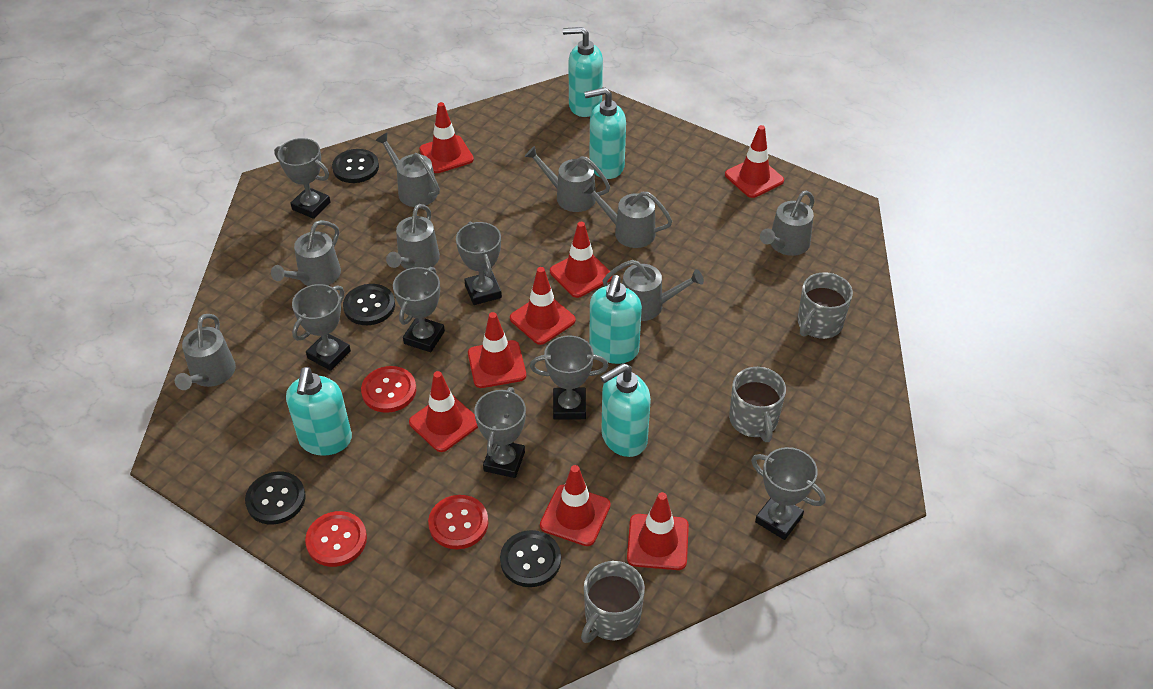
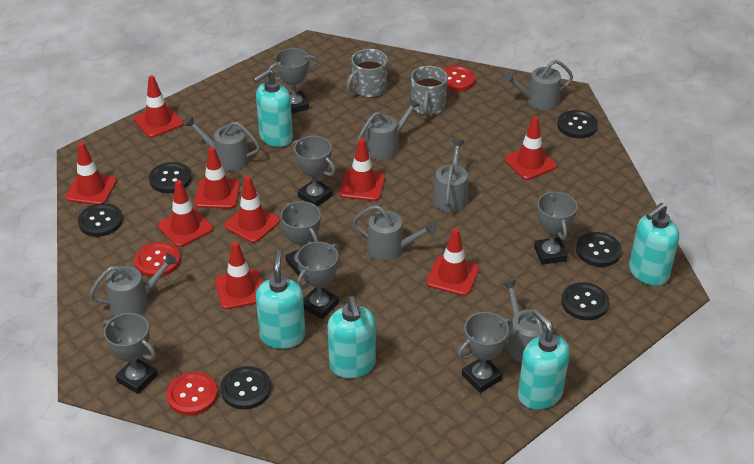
black button: 4 -> 6
grey mug: 3 -> 2
grey watering can: 8 -> 7
red traffic cone: 8 -> 9

